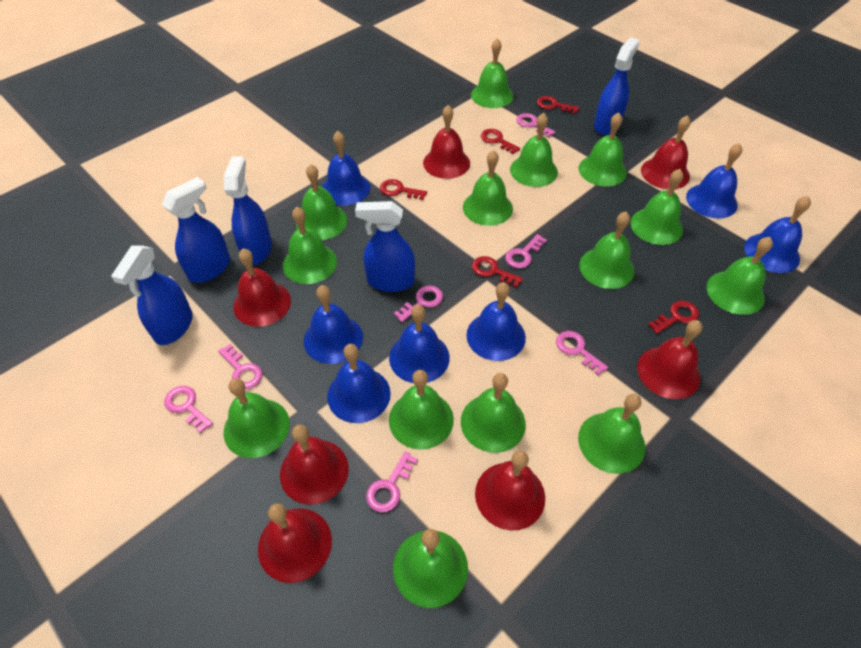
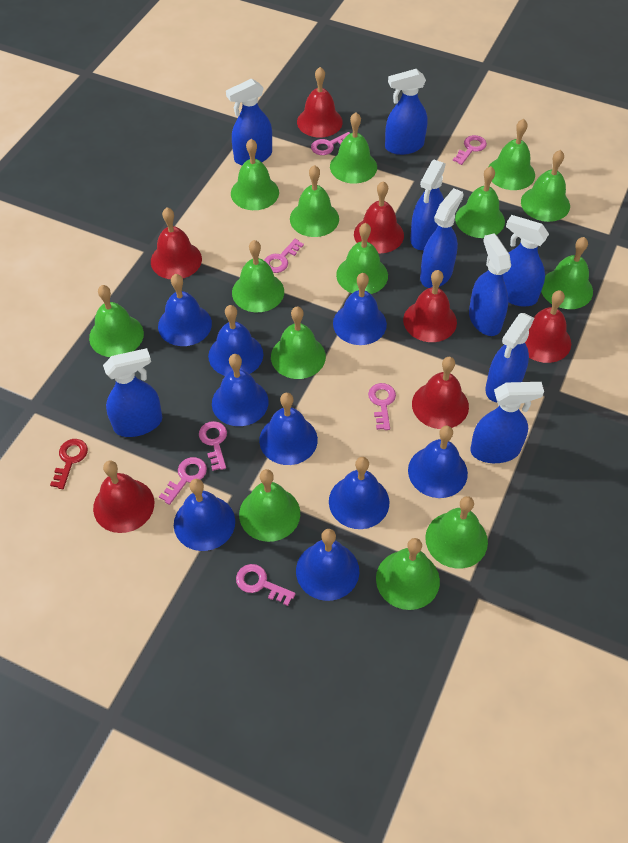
blue bell: 7 -> 9
blue spray bottle: 5 -> 9
red key: 5 -> 1

